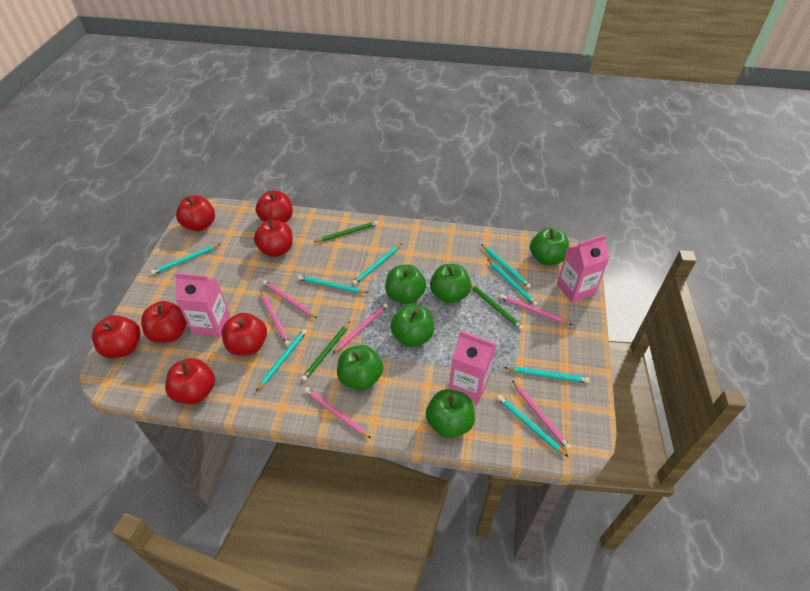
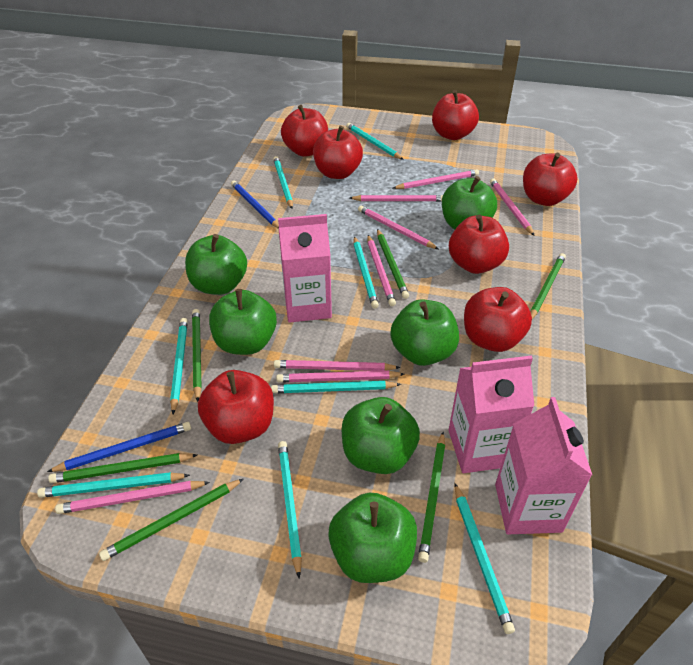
blue pencil: 0 -> 2
green pencil: 3 -> 6
pink pencil: 6 -> 8

